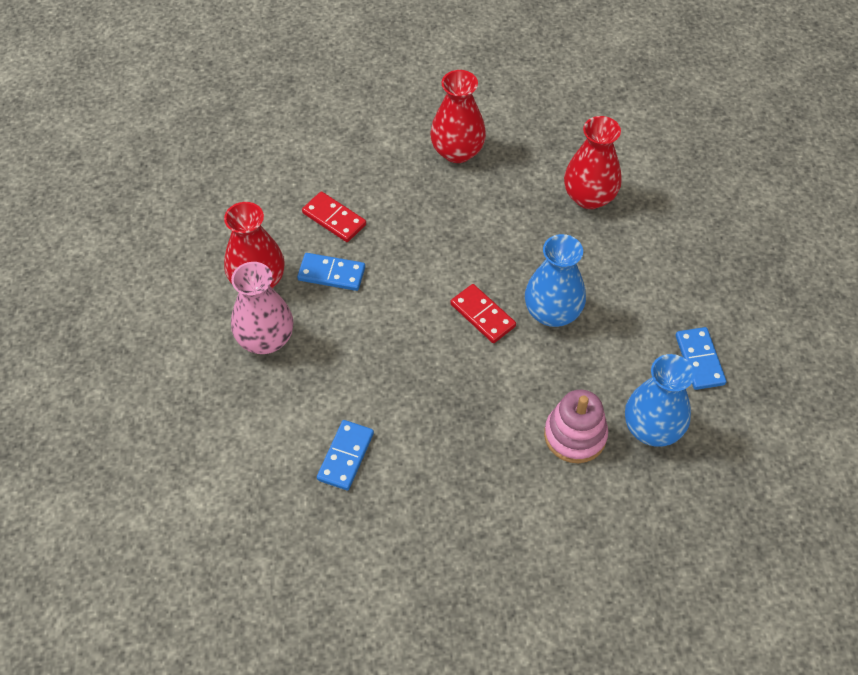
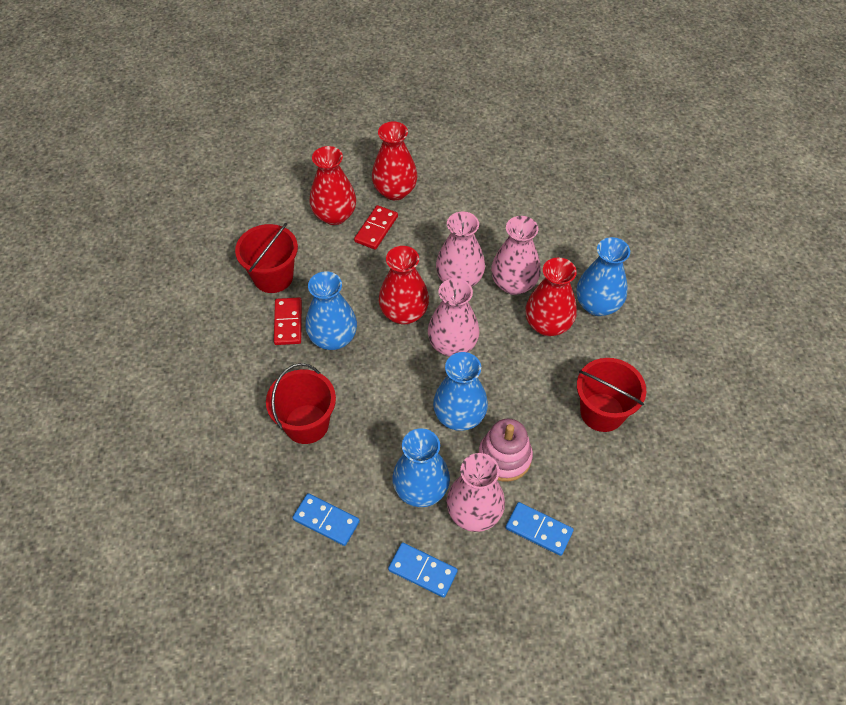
blue vase: 2 -> 4
pink vase: 1 -> 4
red bucket: 0 -> 3
red vase: 3 -> 4

